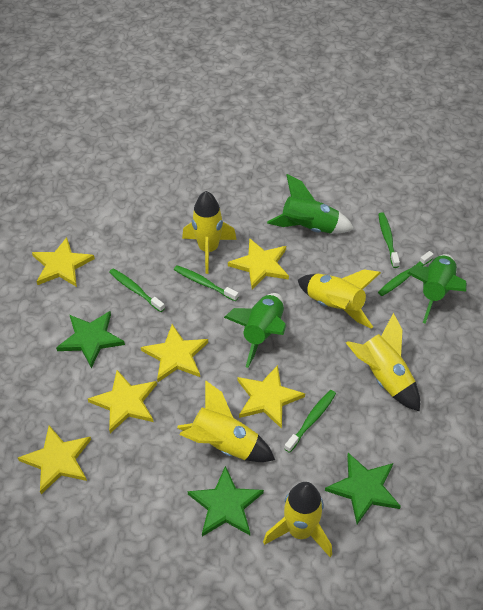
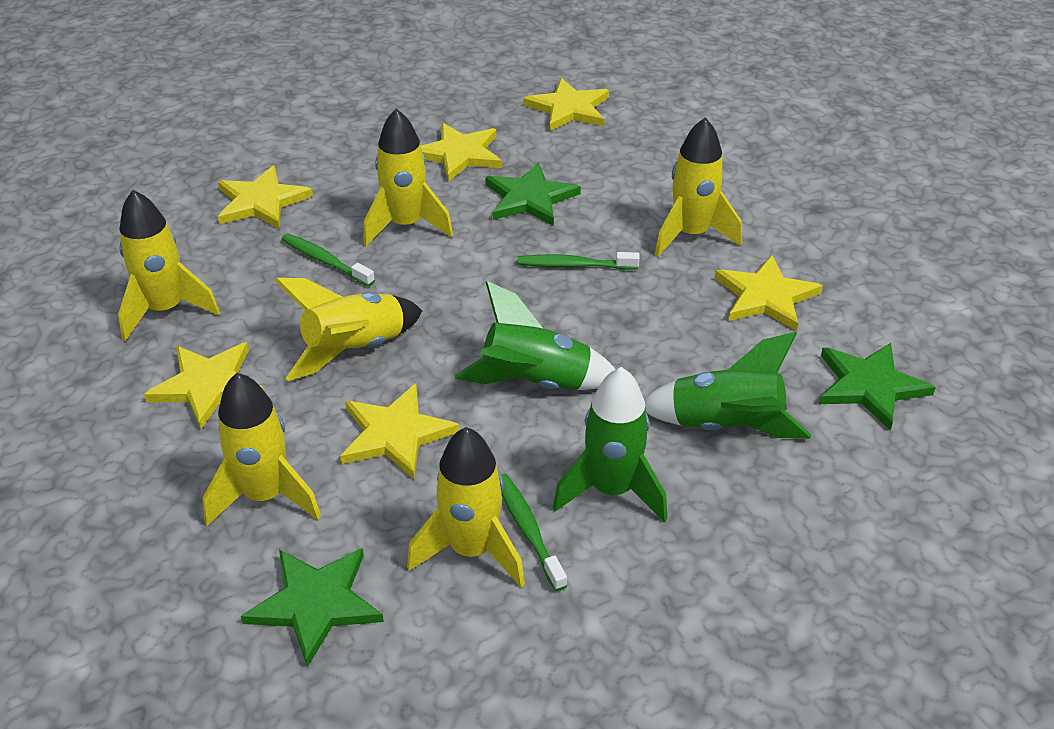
green toothbrush: 5 -> 3
yellow rocket: 5 -> 6

